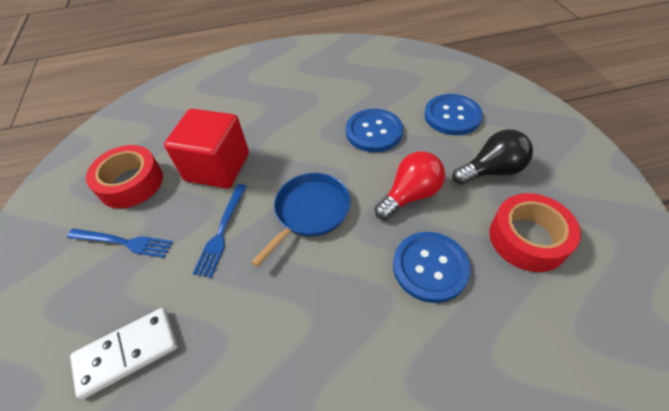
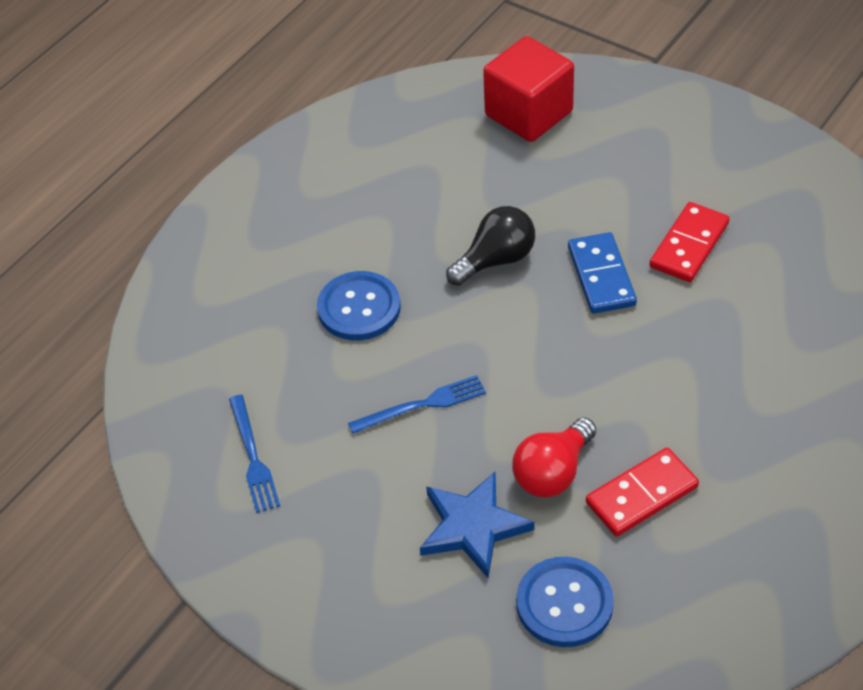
blue button: 3 -> 2
blue domino: 0 -> 1
blue pan: 1 -> 0
blue star: 0 -> 1
red domino: 0 -> 2
red tape: 2 -> 0
white domino: 1 -> 0

